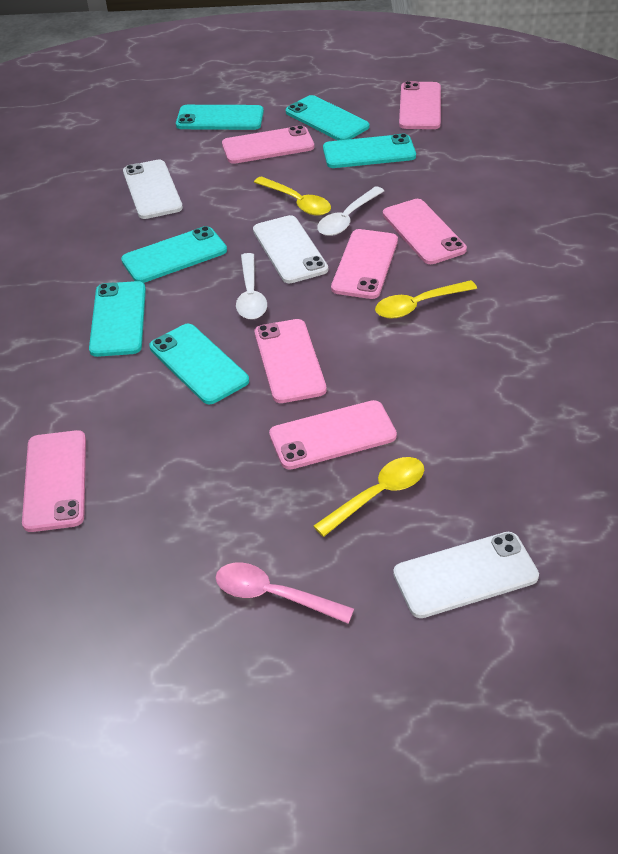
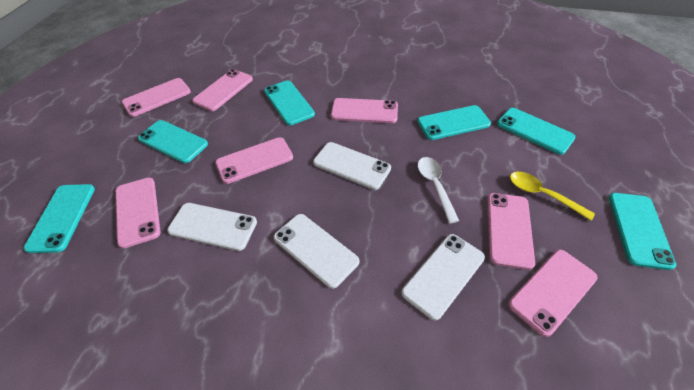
pink spoon: 1 -> 0
white phone: 3 -> 4
white spoon: 2 -> 1
yellow spoon: 3 -> 1

